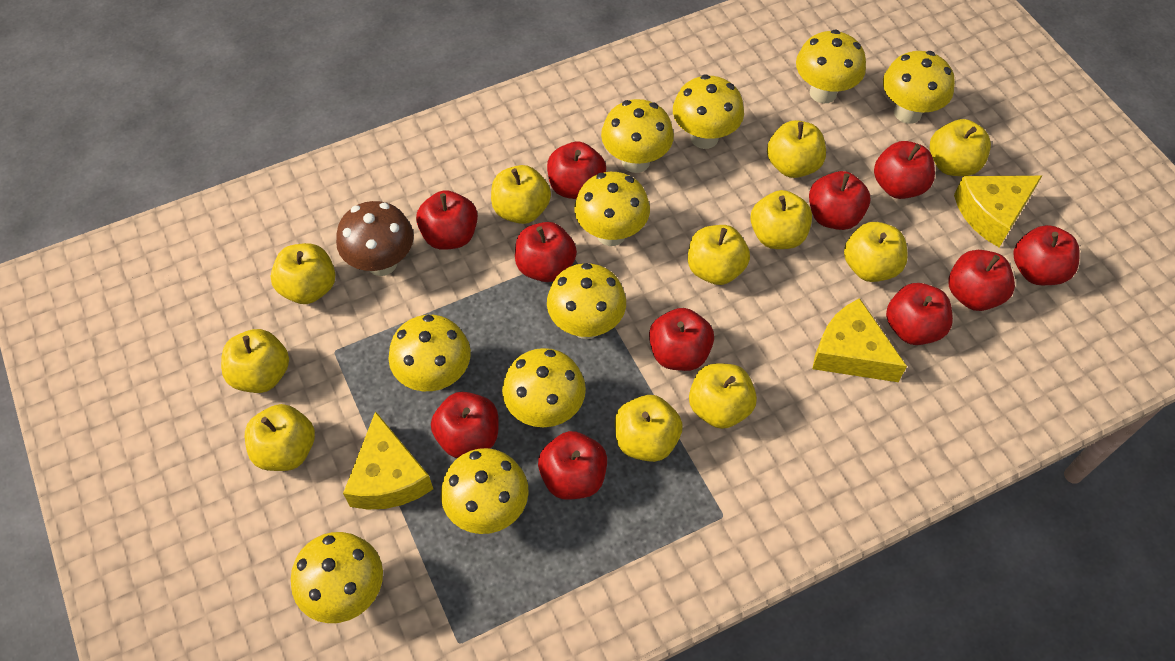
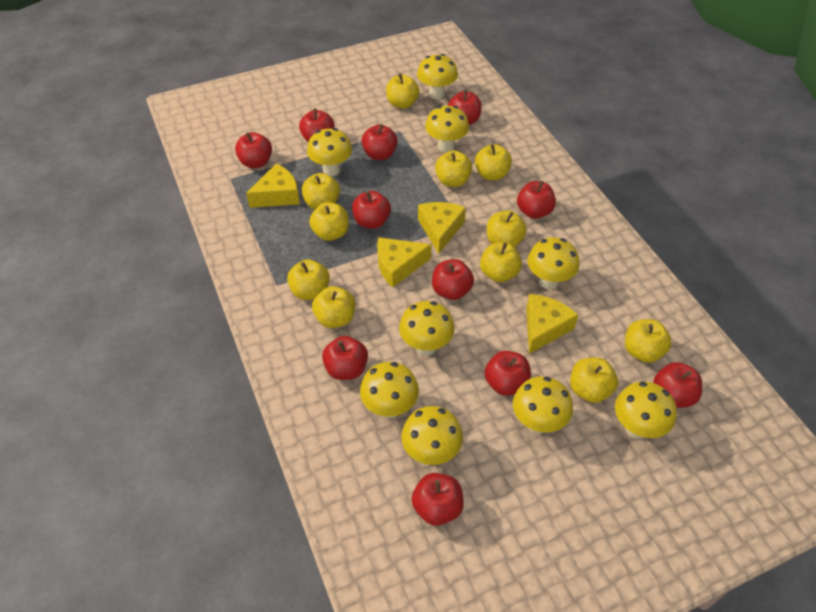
brown mushroom: 1 -> 0
yellow cheese: 3 -> 4
yellow mushroom: 10 -> 9

